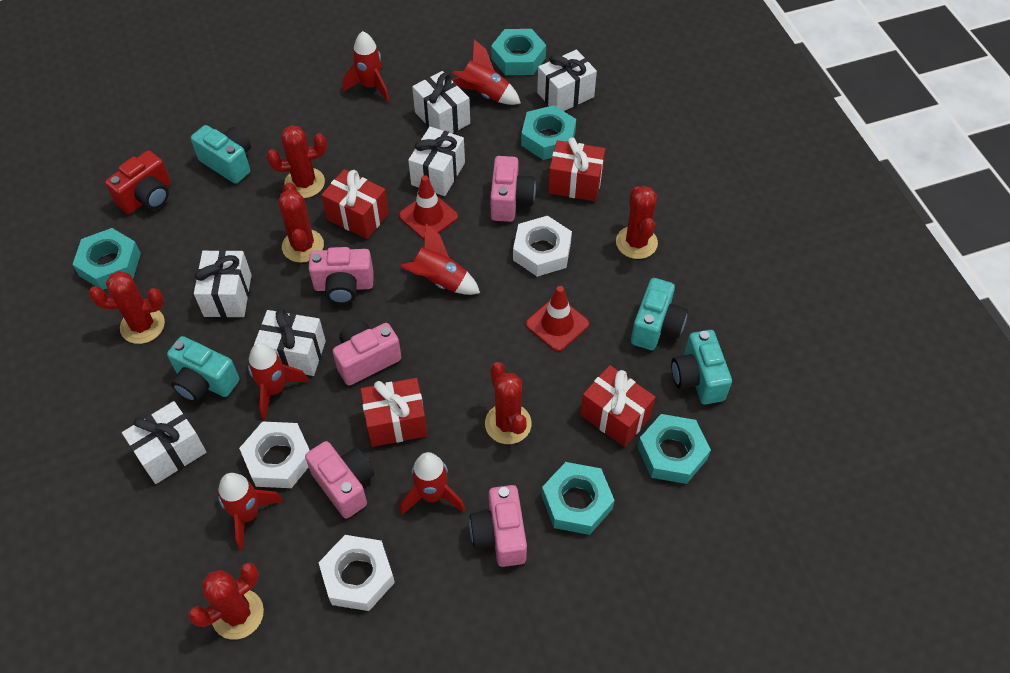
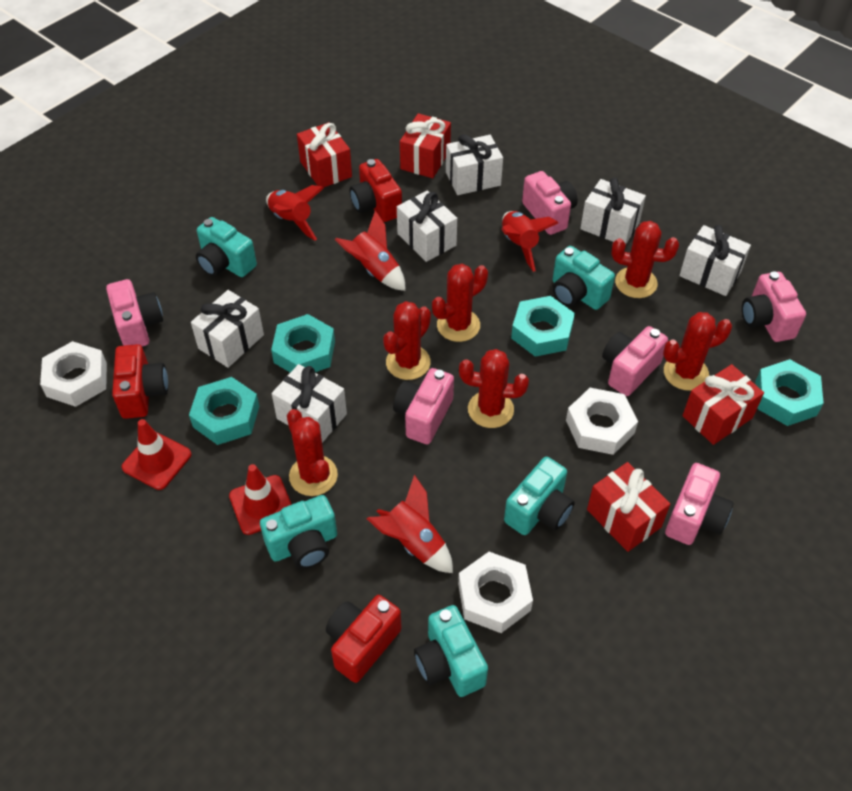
pink camera: 5 -> 6
red camera: 1 -> 3
red rocket: 6 -> 4
turquoise camera: 4 -> 5
turquoise nut: 5 -> 4

